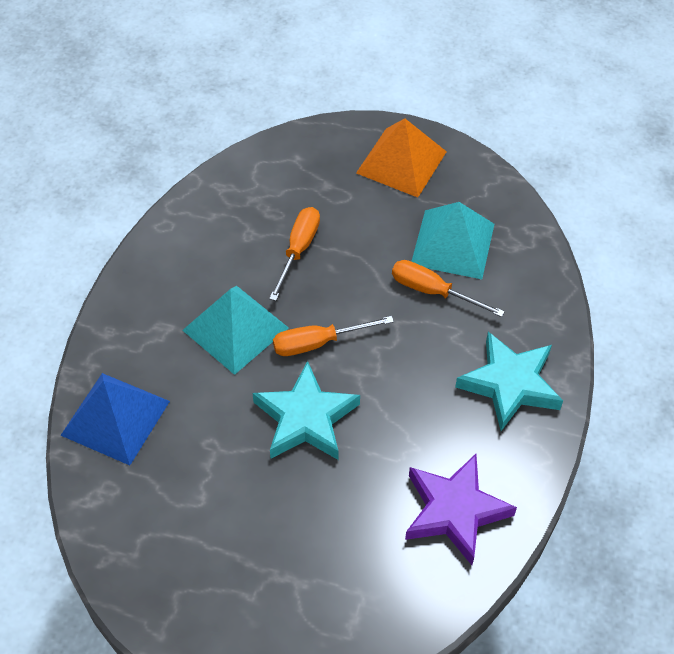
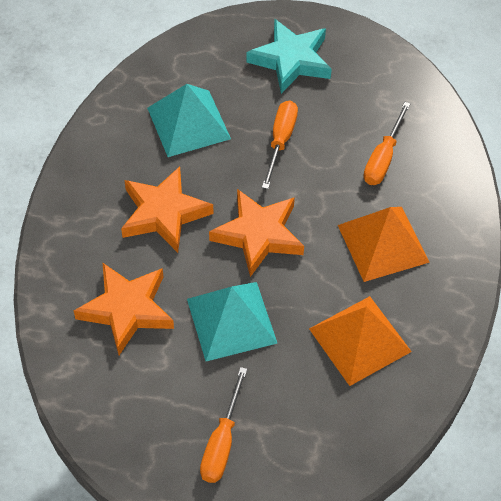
blue pyramid: 1 -> 0
orange pyramid: 1 -> 2
orange star: 0 -> 3
purple star: 1 -> 0
turquoise star: 2 -> 1

